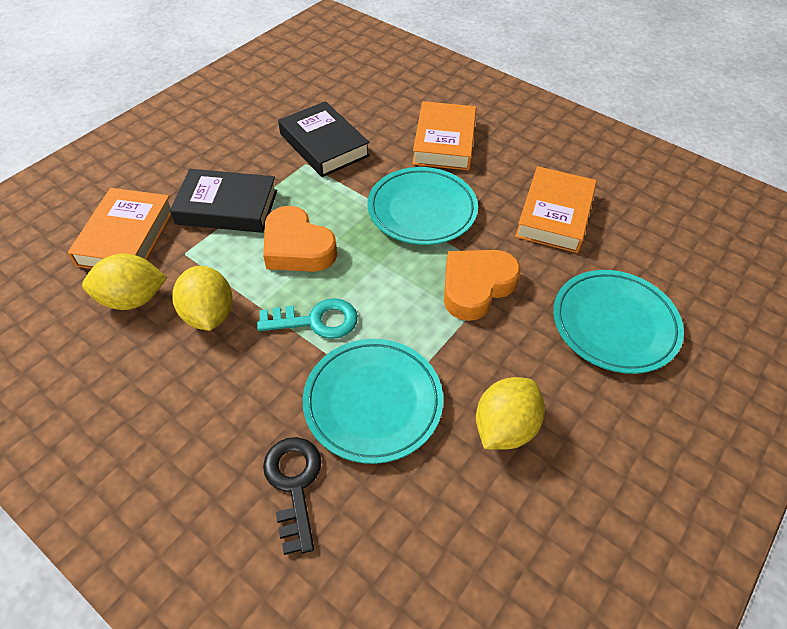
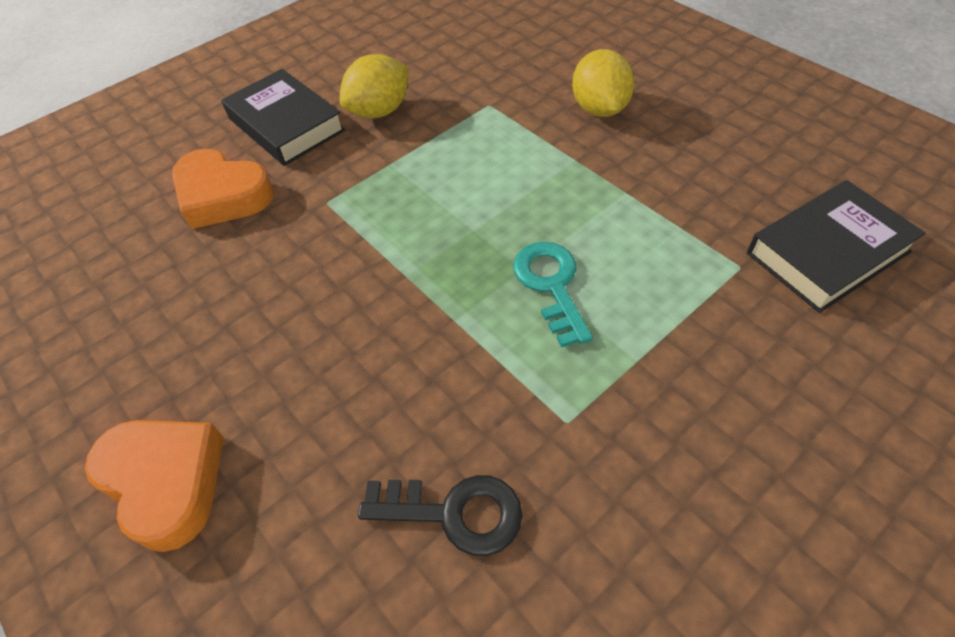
orange book: 3 -> 0
turquoise plate: 3 -> 0
yellow lemon: 3 -> 2

